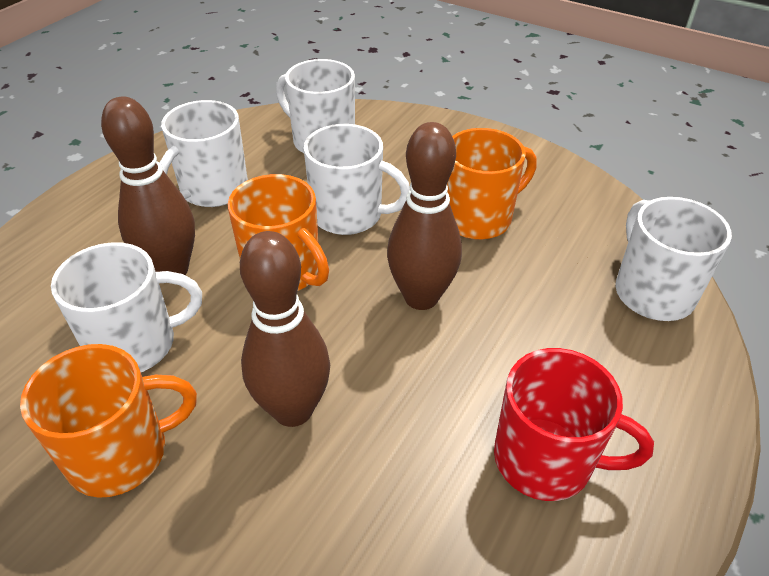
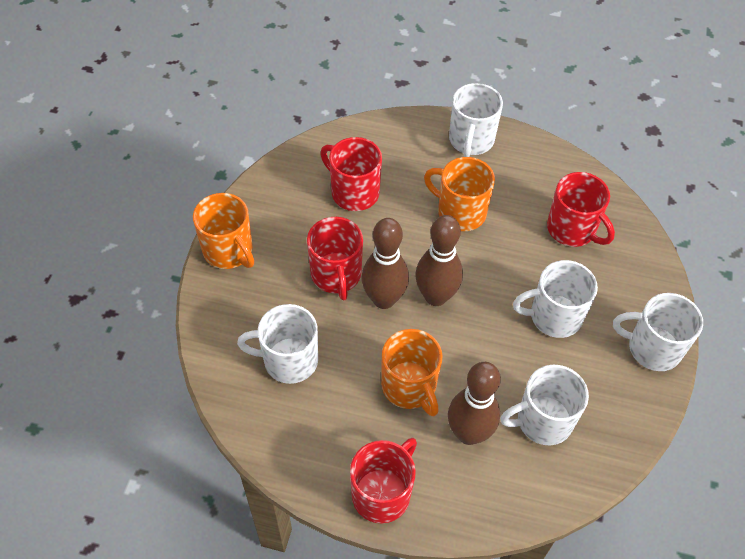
red mug: 1 -> 4

